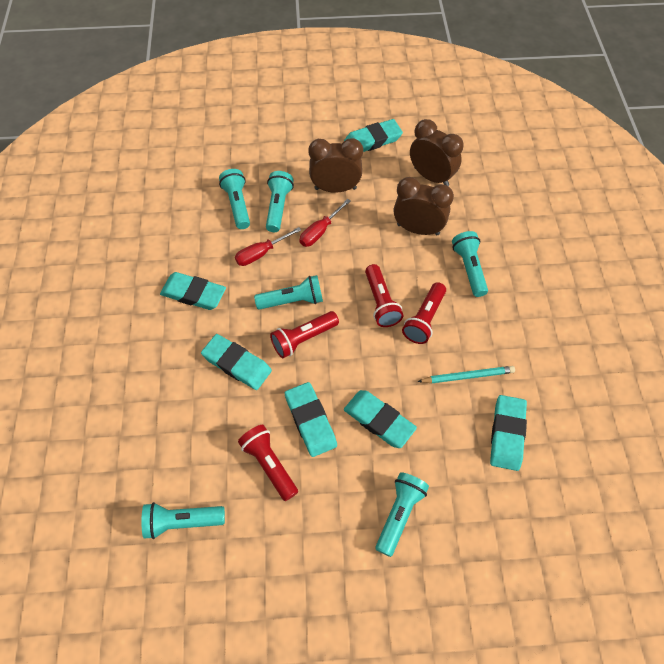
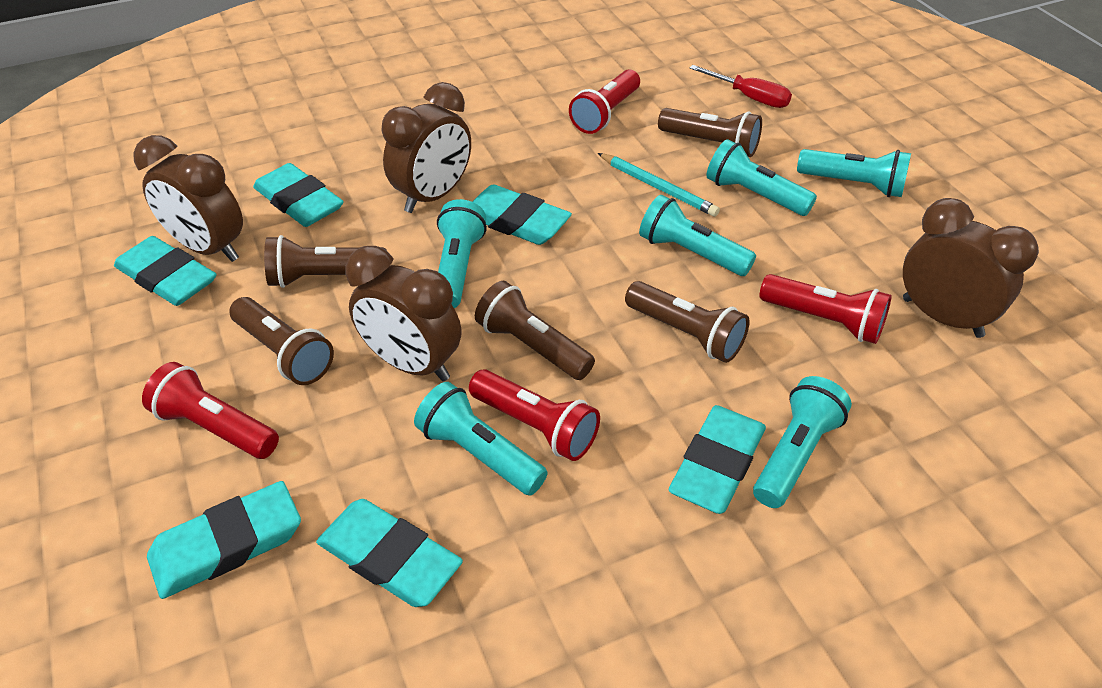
brown clock: 3 -> 4
brown flashlight: 0 -> 5
red screwdriver: 2 -> 1

